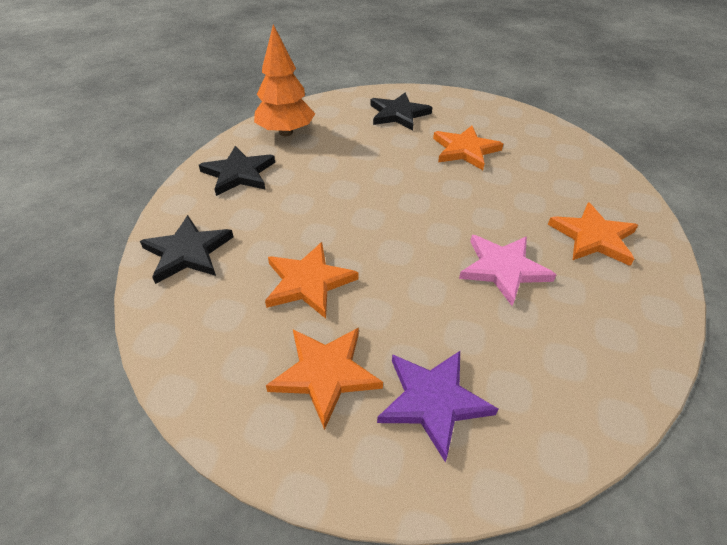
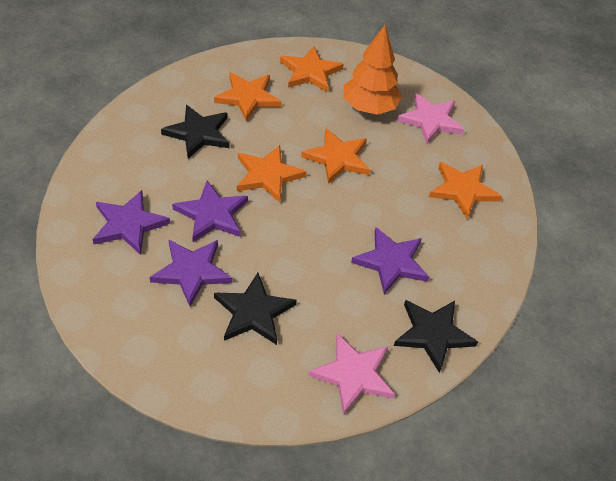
orange star: 4 -> 5
pink star: 1 -> 2
purple star: 1 -> 4

